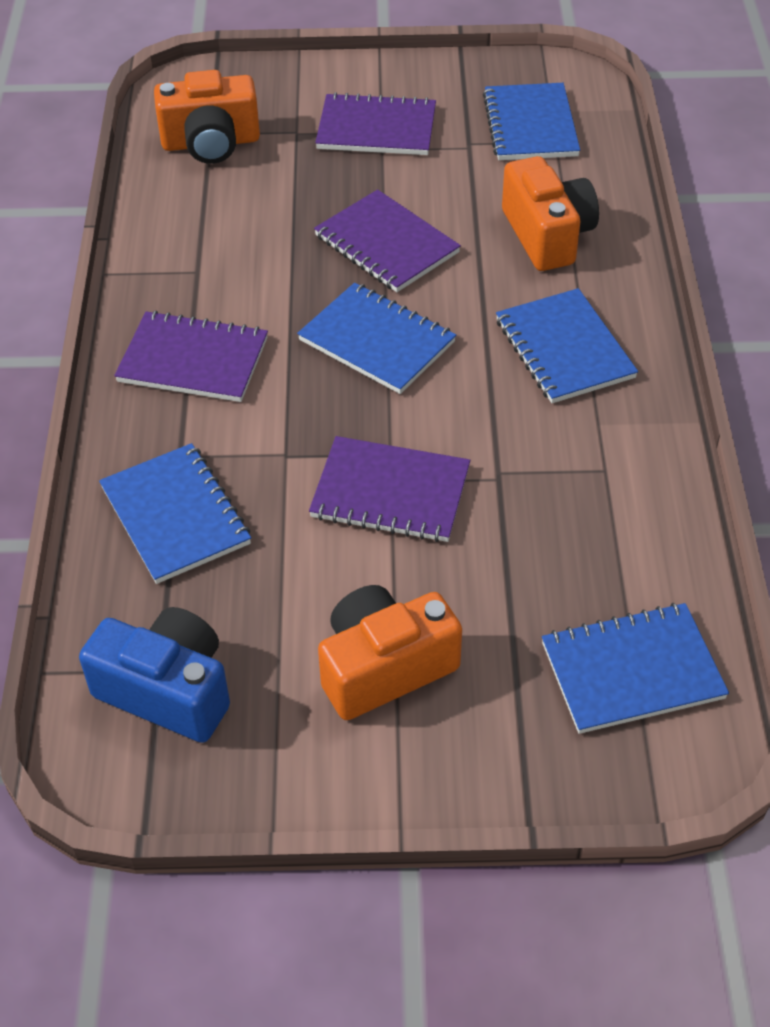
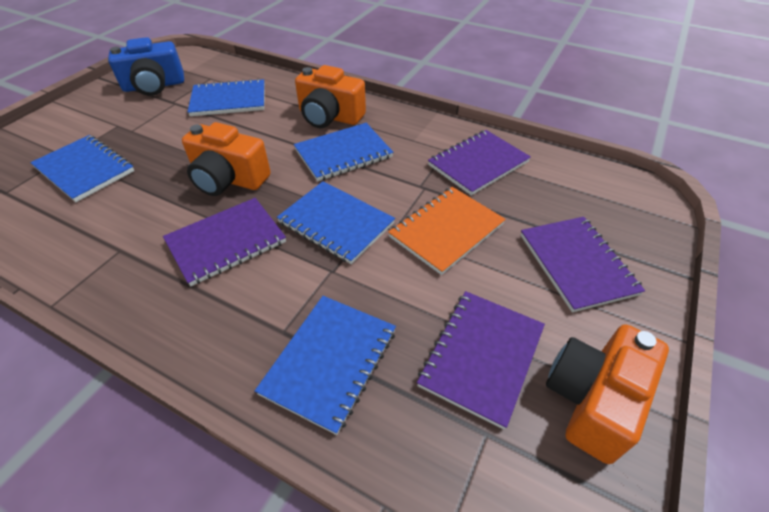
orange notebook: 0 -> 1

